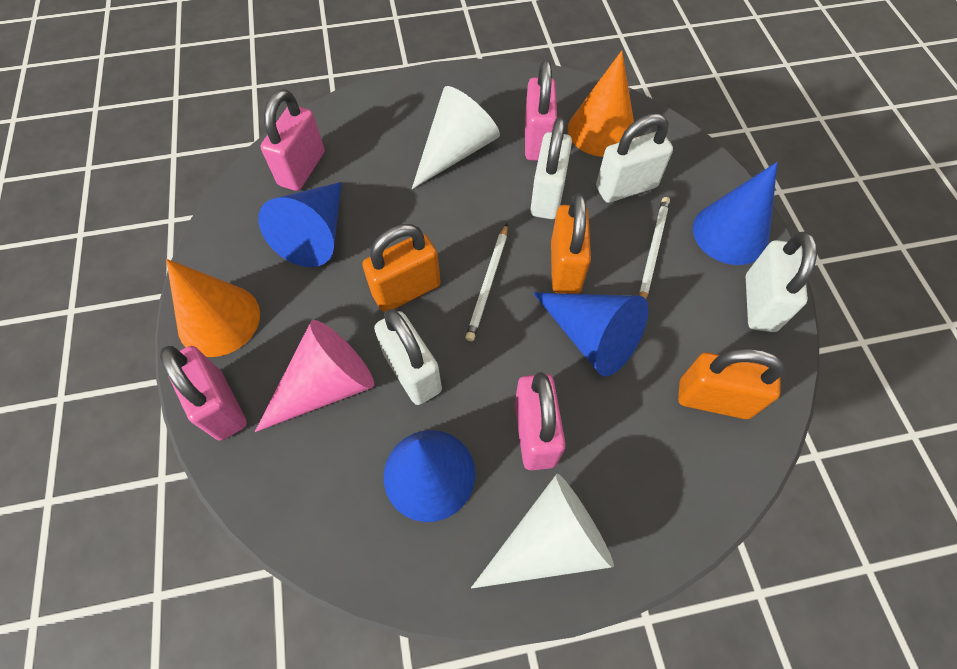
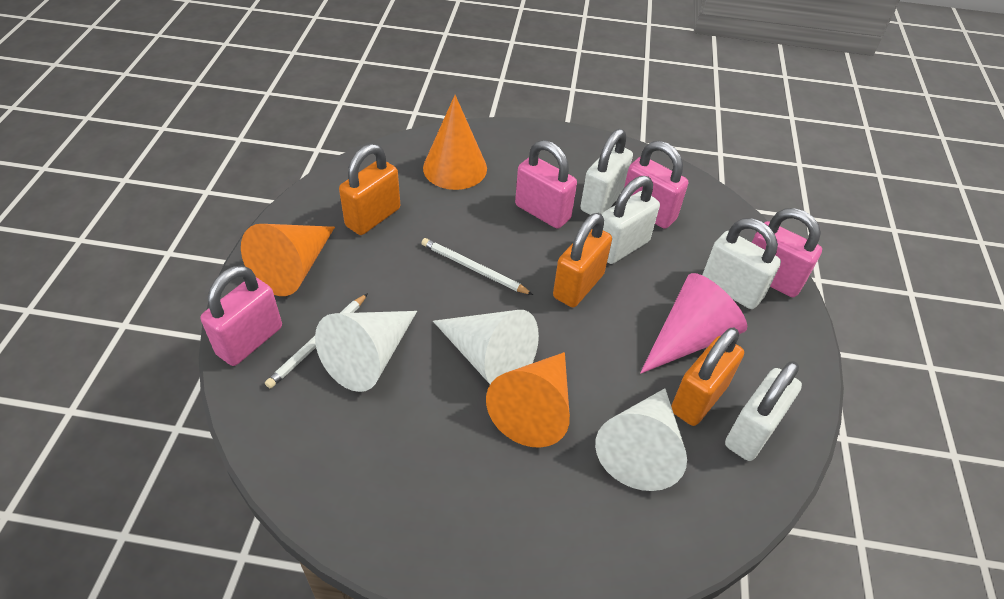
blue cone: 4 -> 0
orange cone: 2 -> 3
white cone: 2 -> 3

